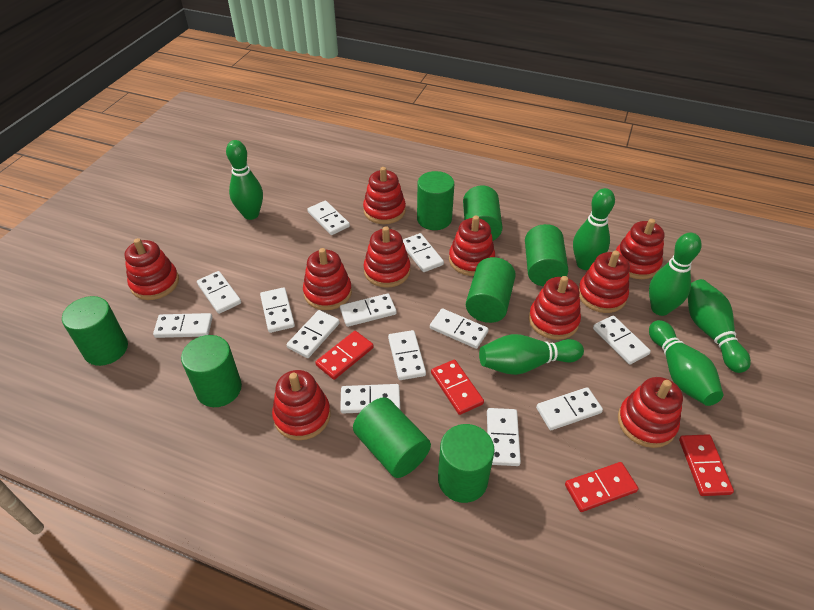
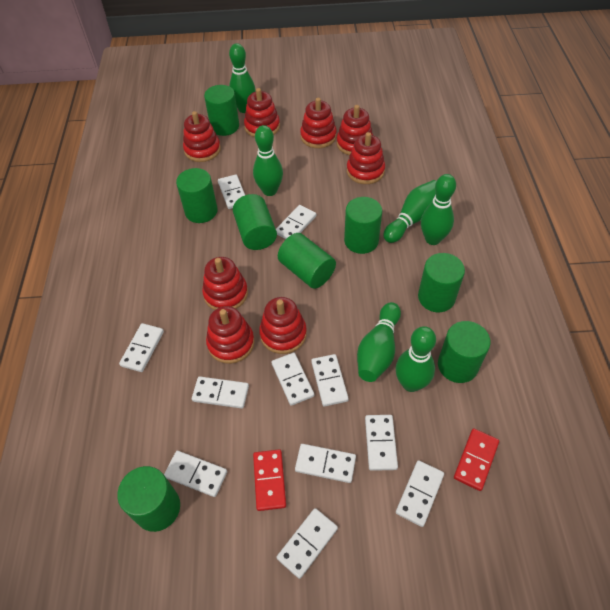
red domino: 4 -> 2
red stacking toy: 10 -> 8
white domino: 13 -> 11

